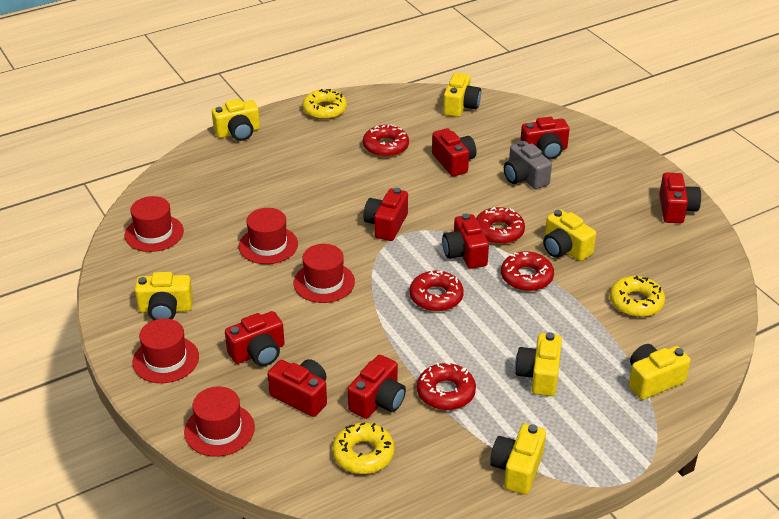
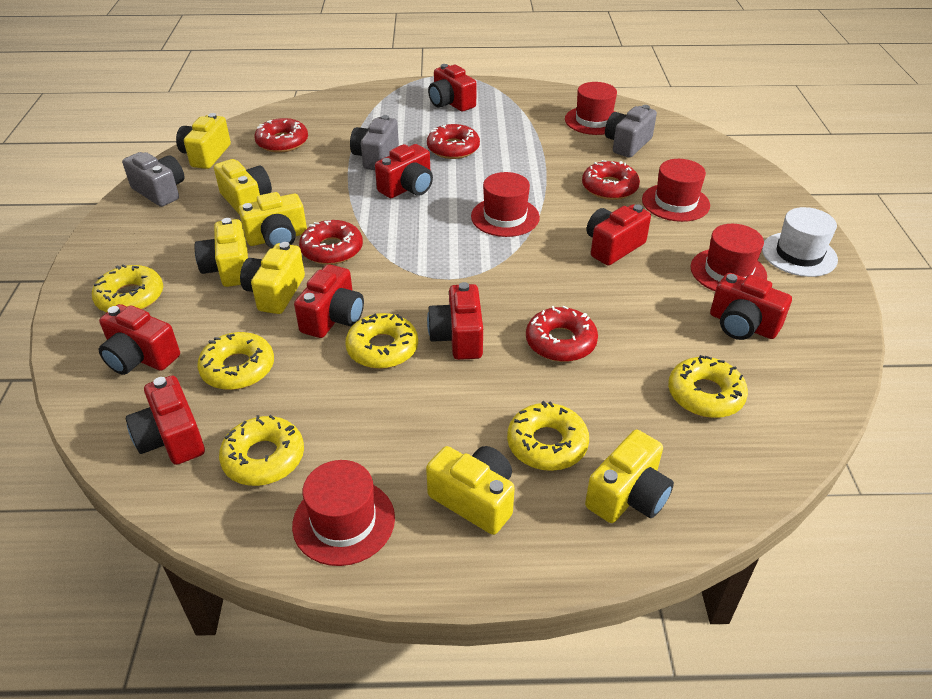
grey camera: 1 -> 3
white hat: 0 -> 1
yellow donut: 3 -> 6

